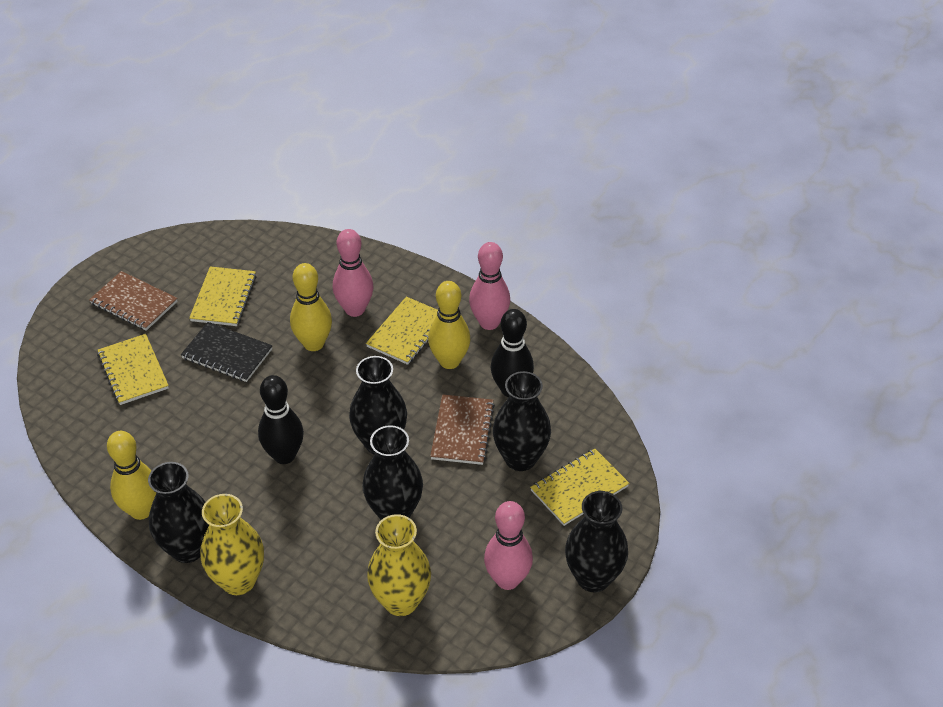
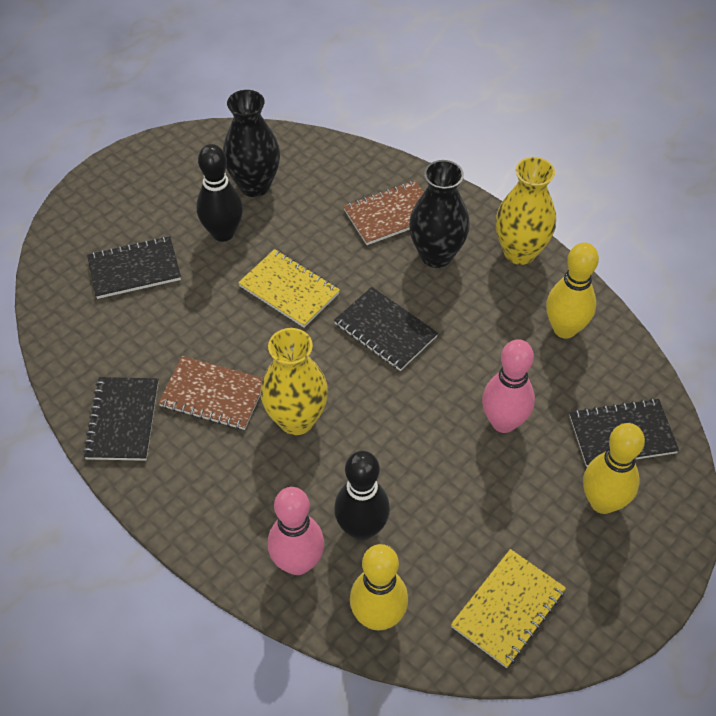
black notebook: 1 -> 4
black vase: 5 -> 2
pink bowling pin: 3 -> 2
yellow notebook: 4 -> 2

